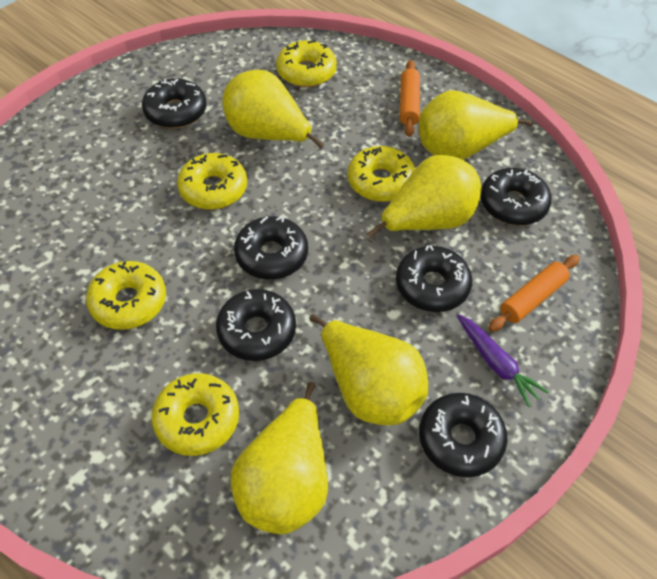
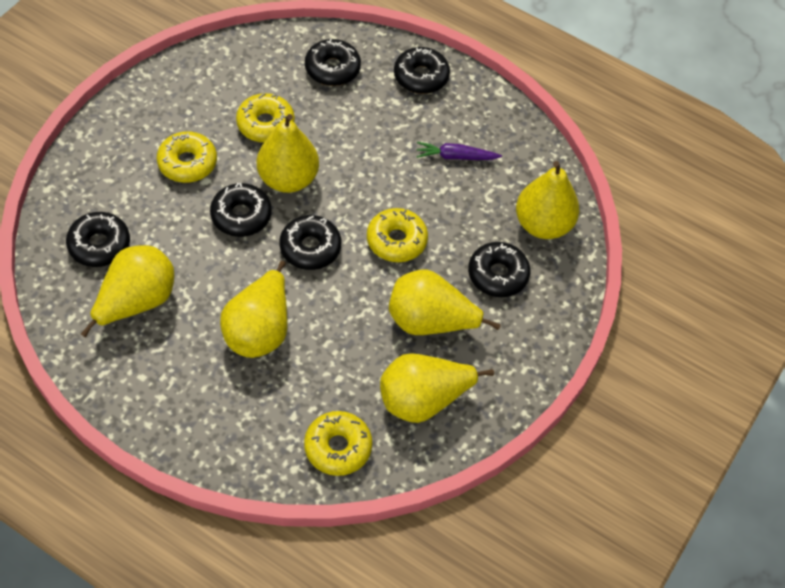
orange rolling pin: 2 -> 0
yellow donut: 5 -> 4
yellow pear: 5 -> 6

